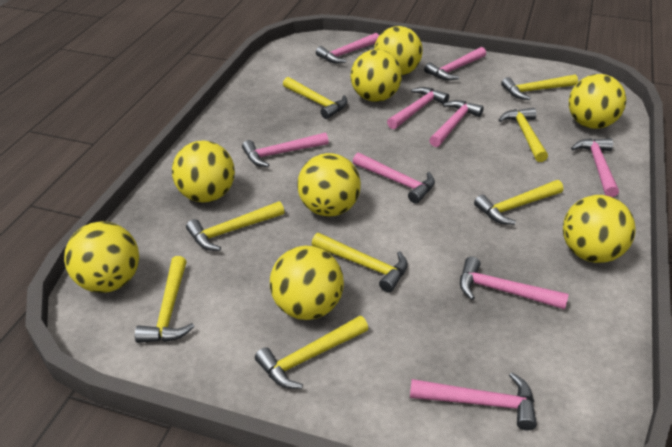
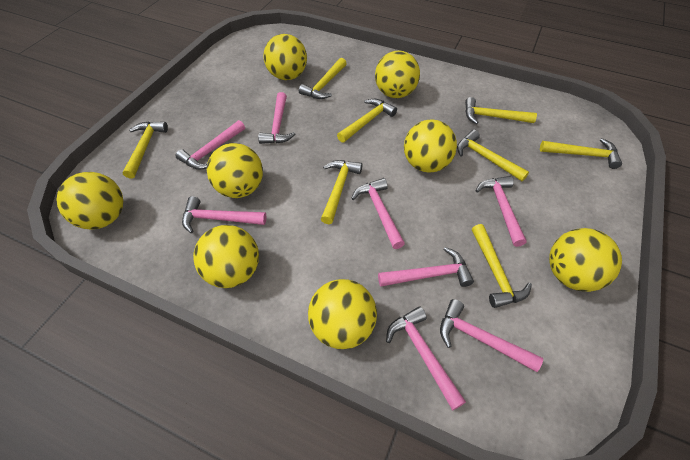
pink hammer: 9 -> 8

